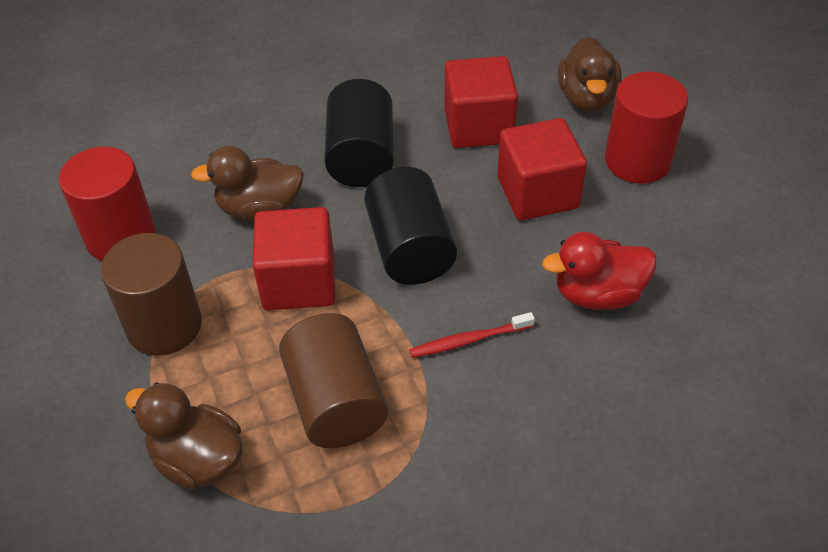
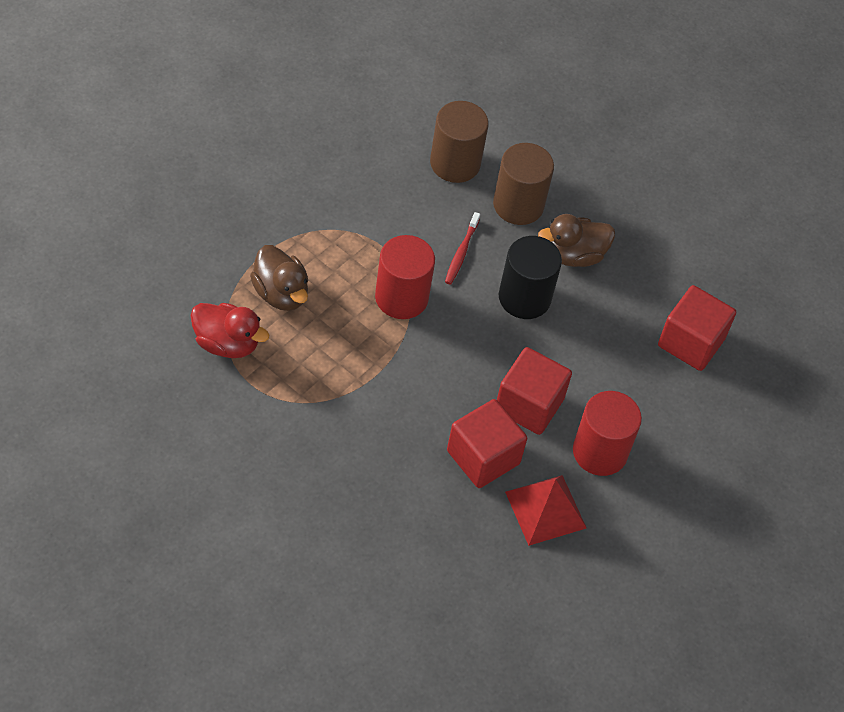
black cylinder: 2 -> 1
brown duck: 3 -> 2
red pyramid: 0 -> 1

